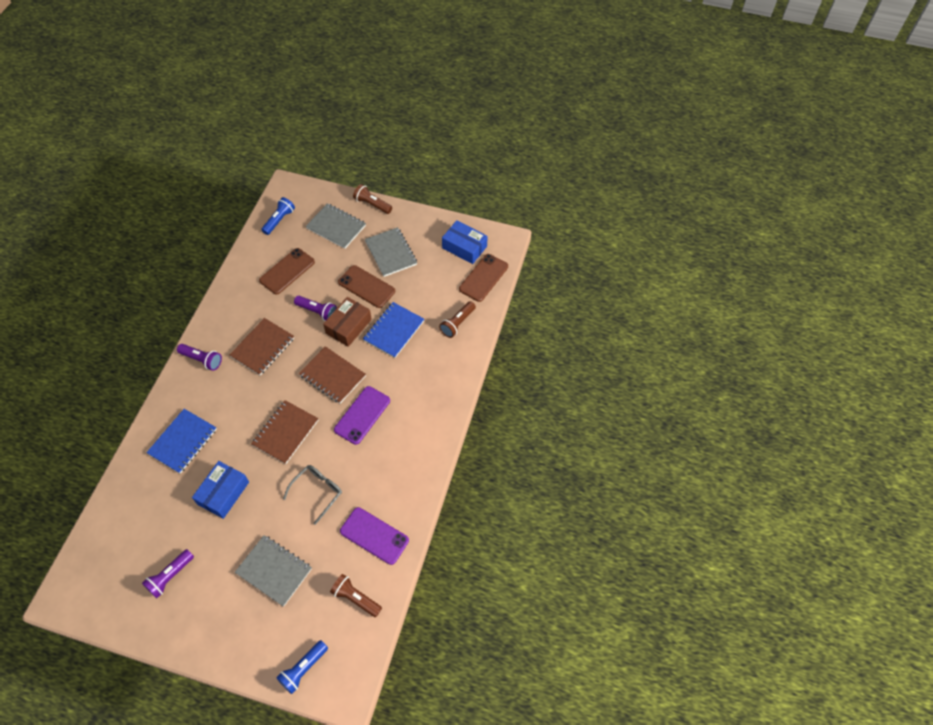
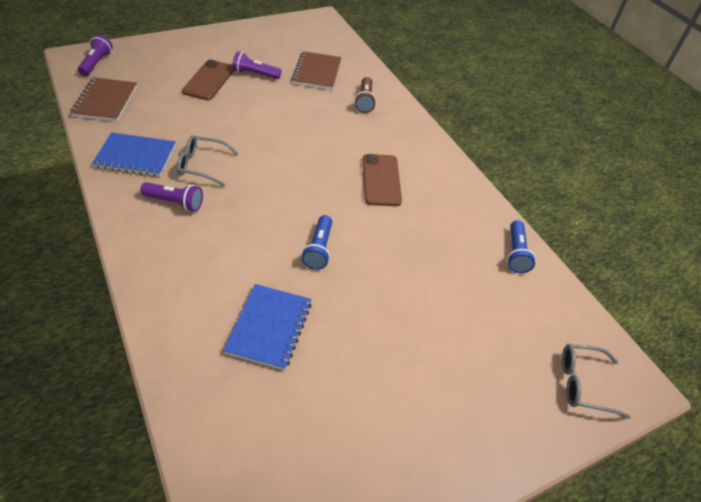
blue box: 2 -> 0
brown box: 1 -> 0
brown flashlight: 3 -> 1
brown notebook: 3 -> 2
brown phone: 3 -> 2
grey glasses: 1 -> 2
grey notebook: 3 -> 0
purple phone: 2 -> 0

